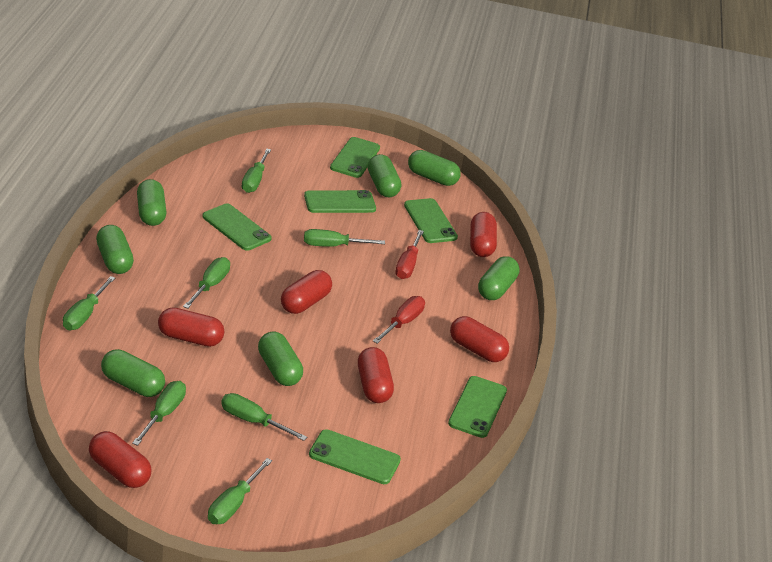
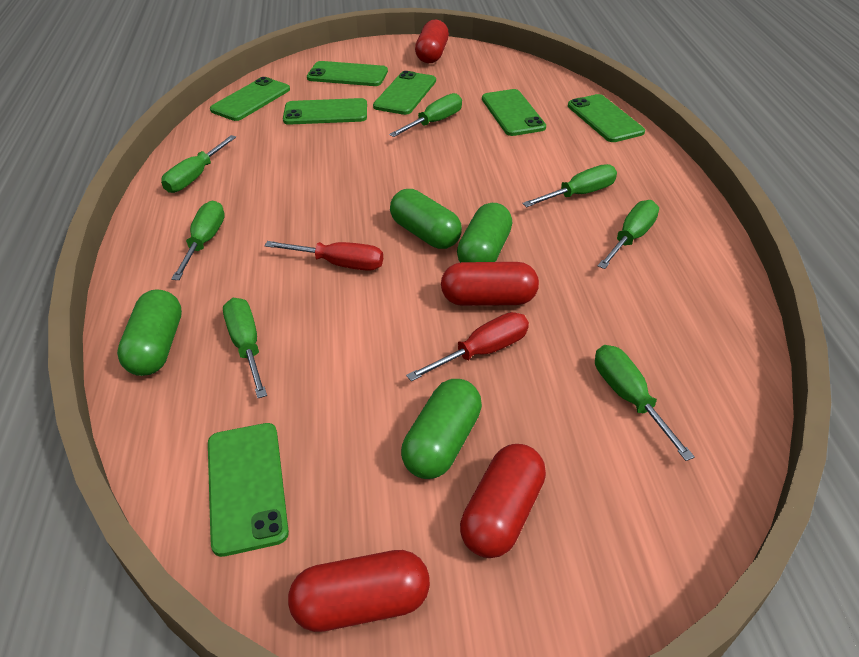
green capsule: 7 -> 4
green phone: 6 -> 7
red capsule: 6 -> 4

